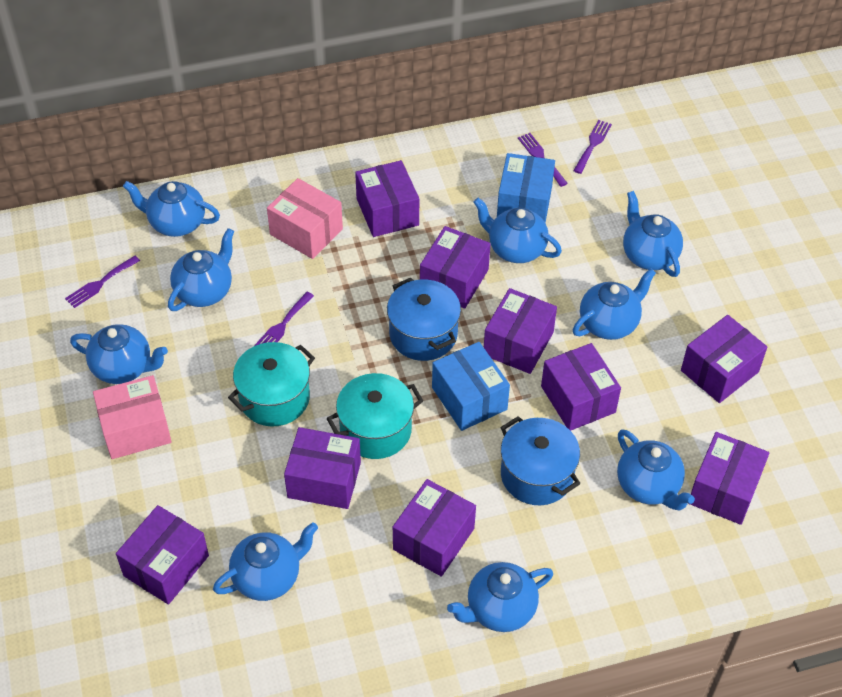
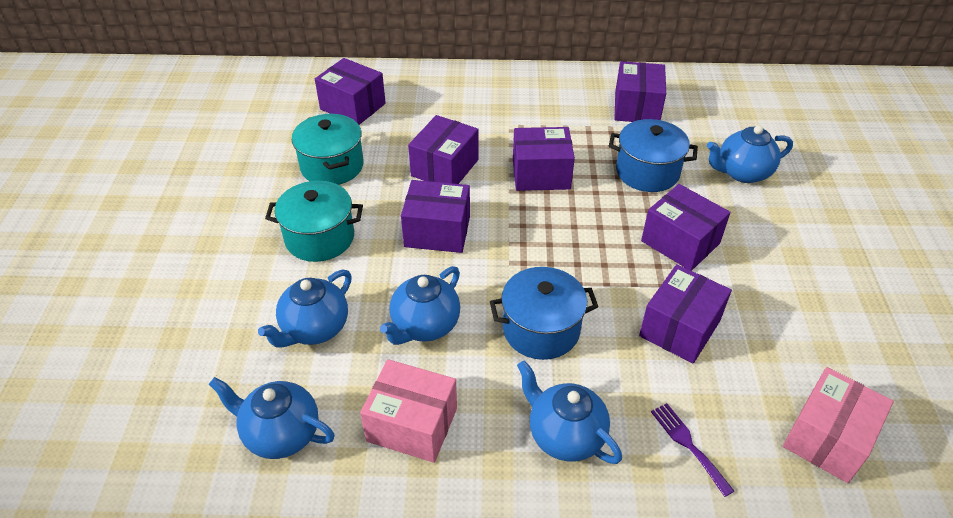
blue box: 2 -> 0
blue teapot: 9 -> 5
purple box: 9 -> 7
purple fork: 4 -> 1

